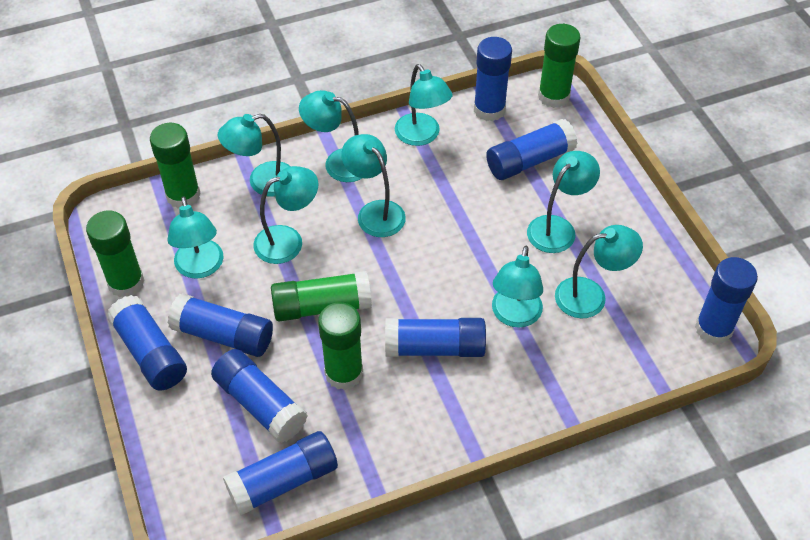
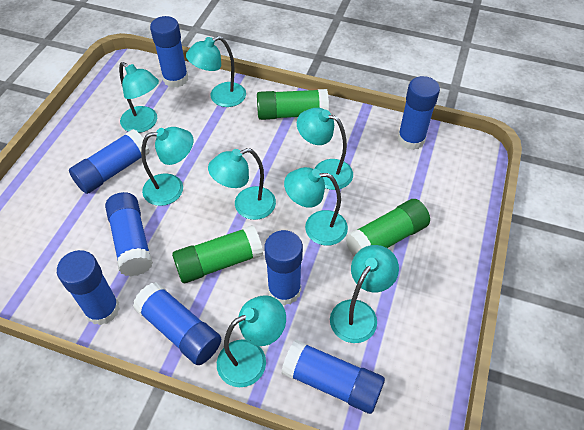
green glue stick: 5 -> 3
turquoise lamp: 9 -> 8

